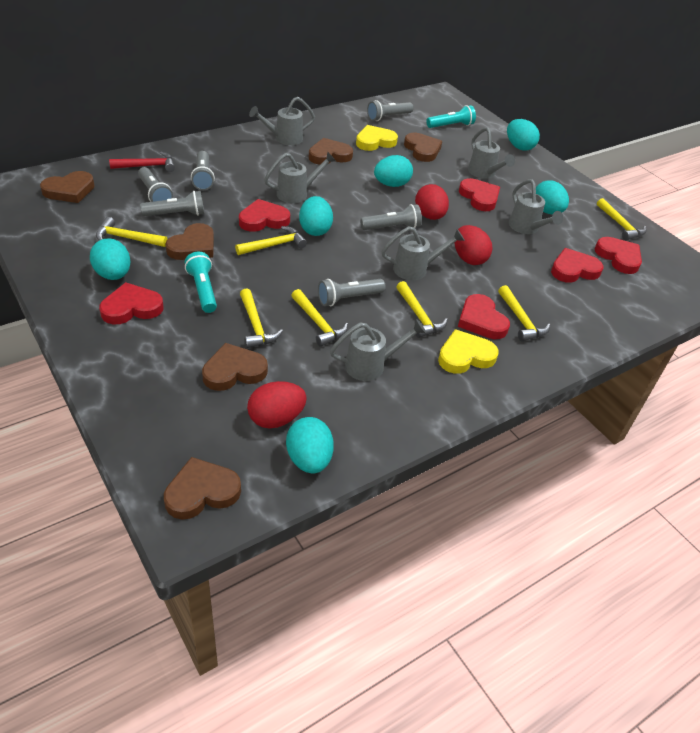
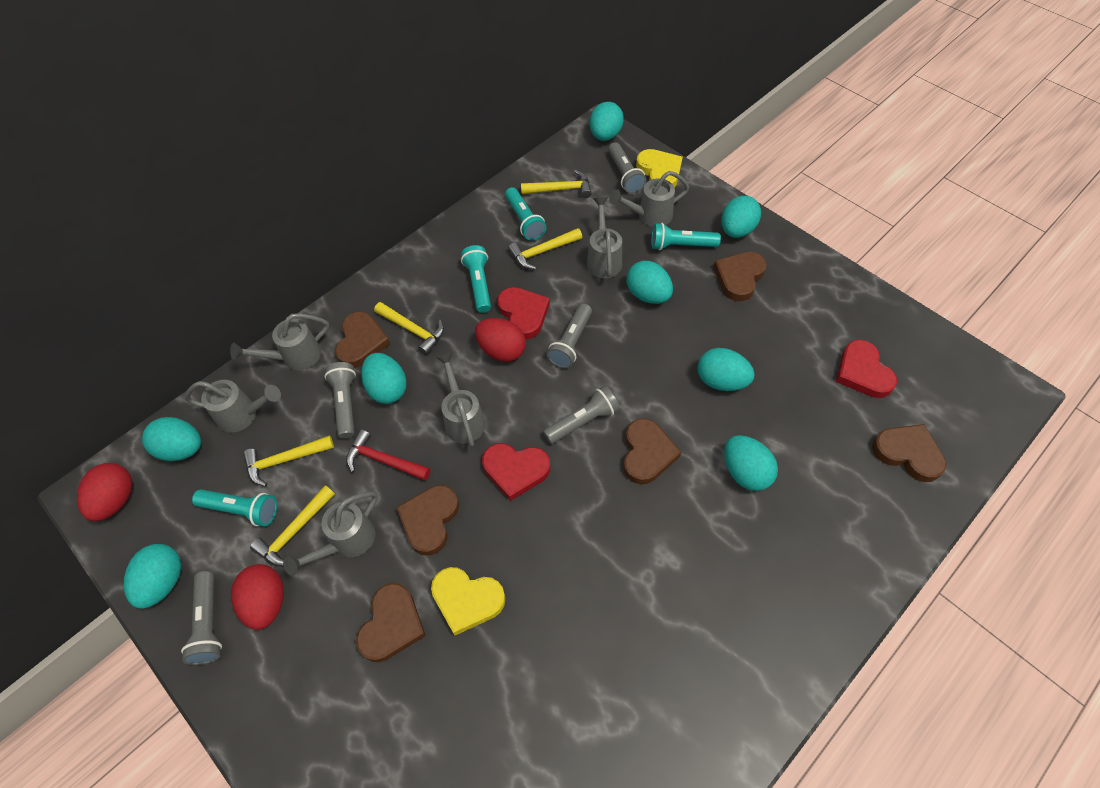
grey flashlight: 6 -> 5
red heart: 6 -> 3
turquoise egg: 6 -> 8
turquoise flashlight: 2 -> 4
yellow hammer: 7 -> 5

